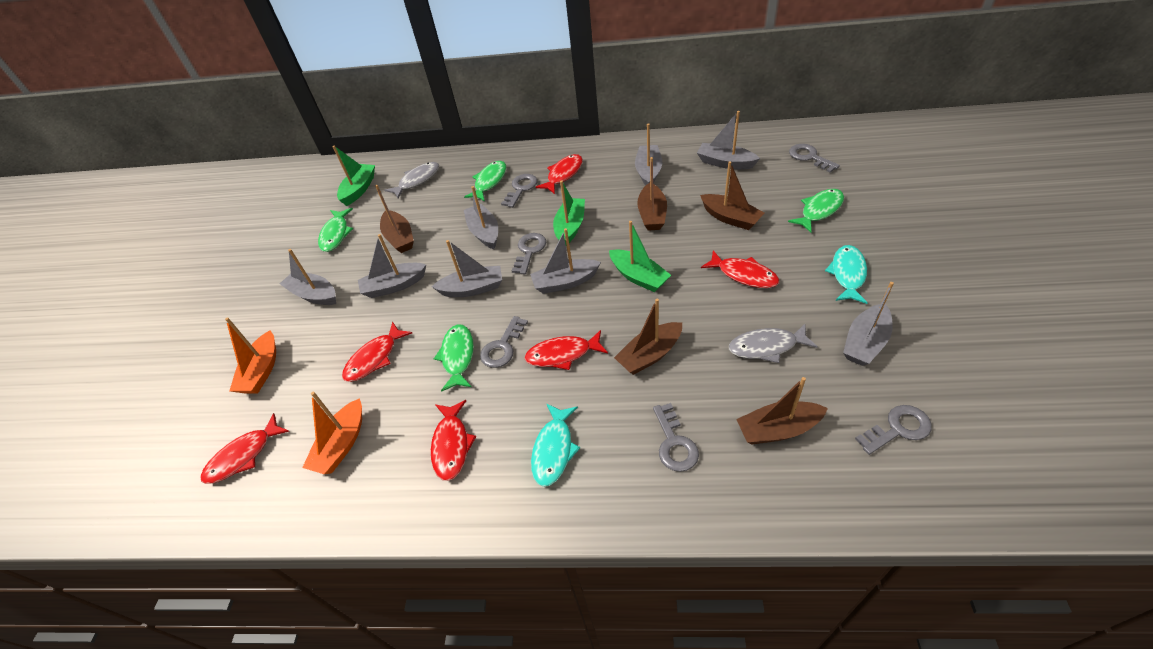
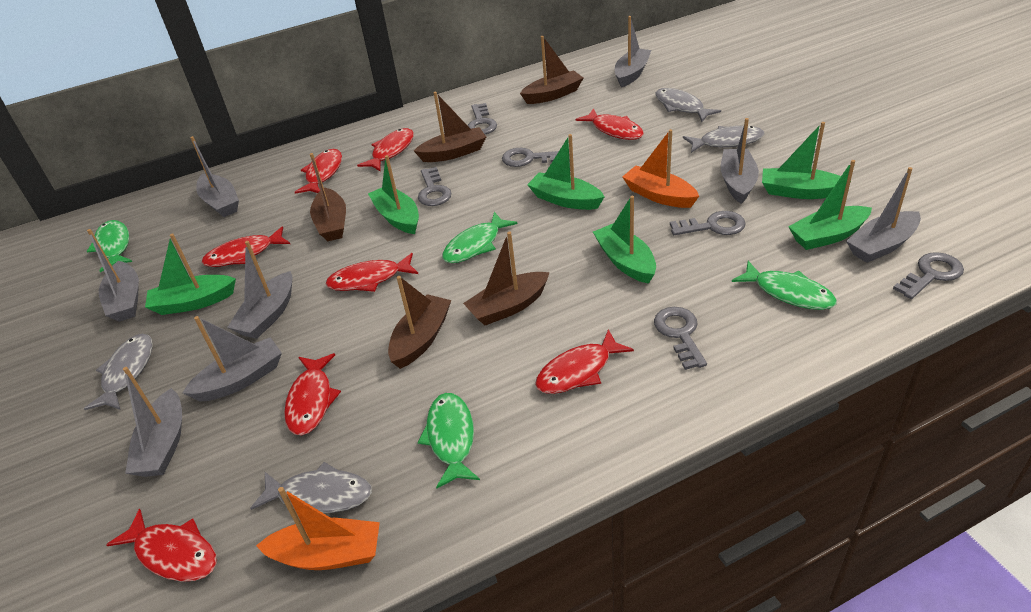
green boat: 3 -> 6
grey fish: 2 -> 4
red fish: 6 -> 8
turquoise fish: 2 -> 0

